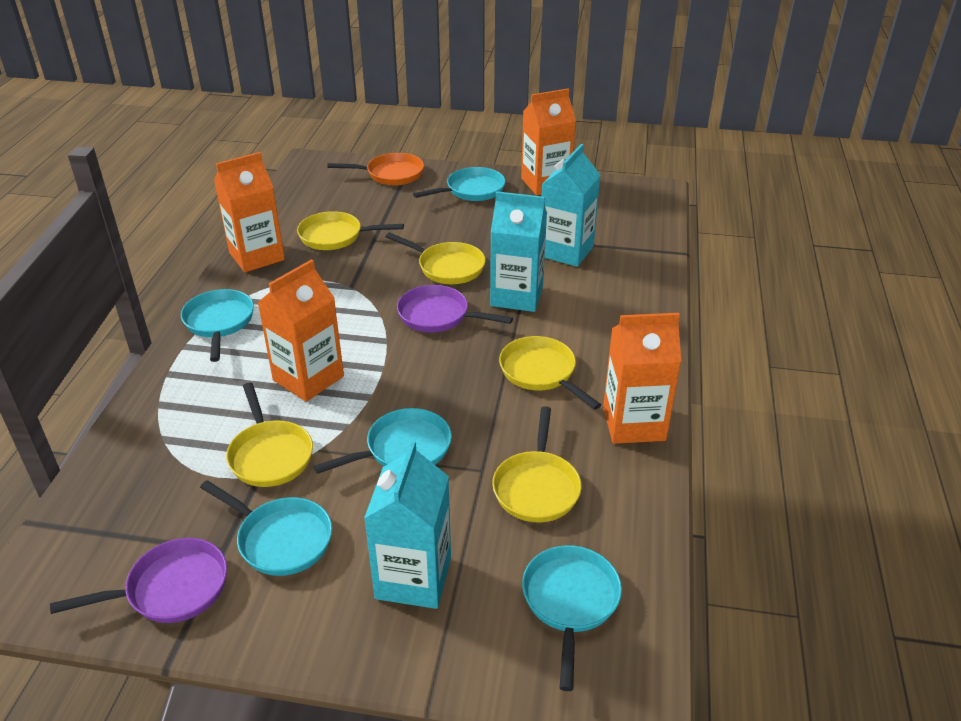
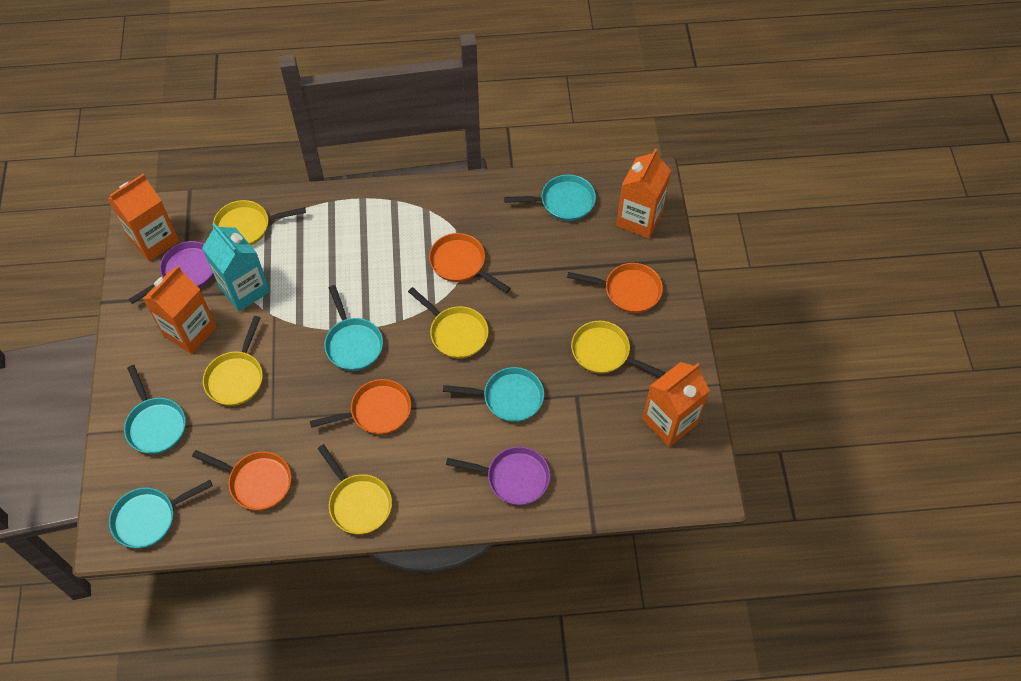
orange pan: 1 -> 4
turquoise carton: 3 -> 1

